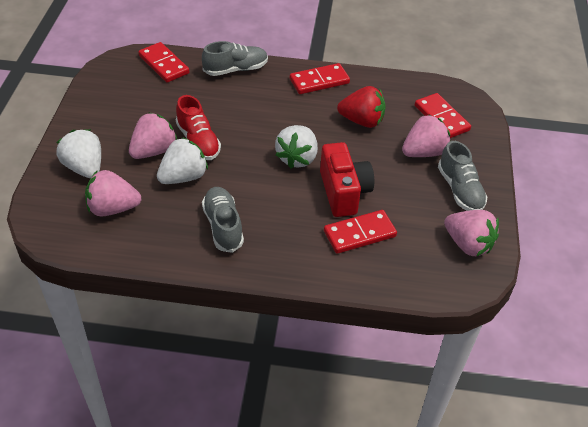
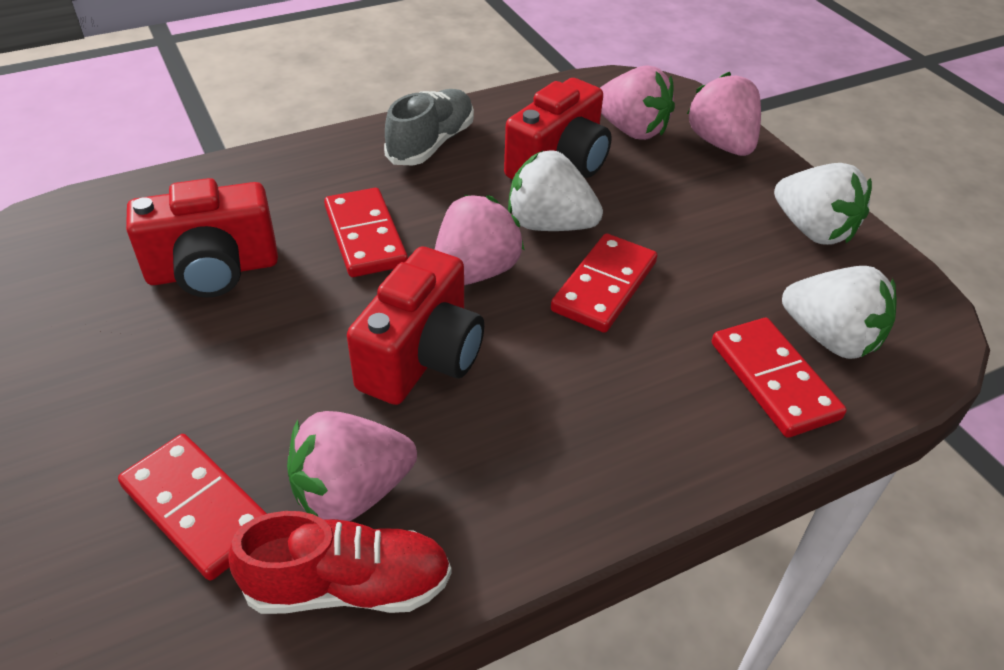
grey shoe: 3 -> 1
red camera: 1 -> 3
red strawberry: 1 -> 0

